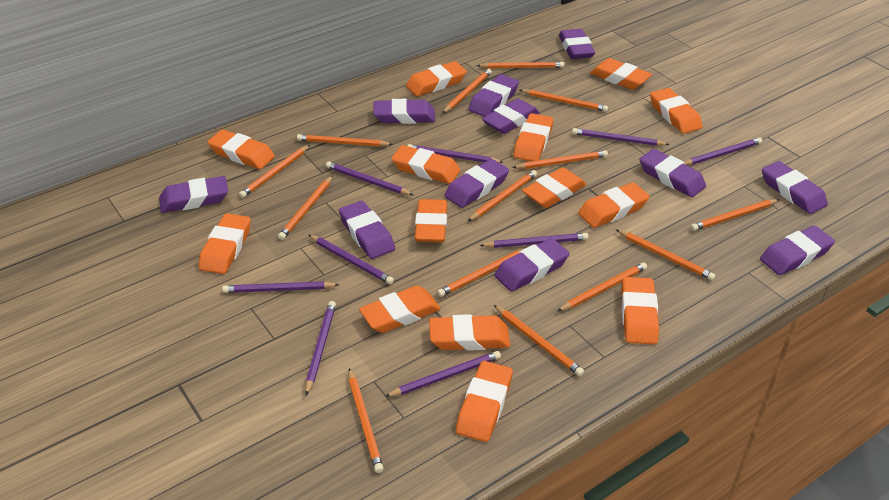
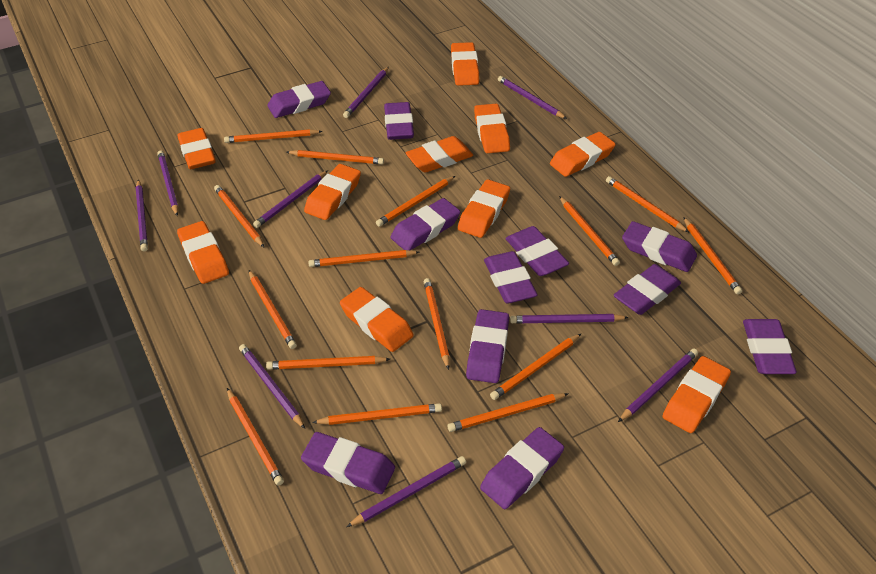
orange eraser: 14 -> 10
orange pencil: 14 -> 15

